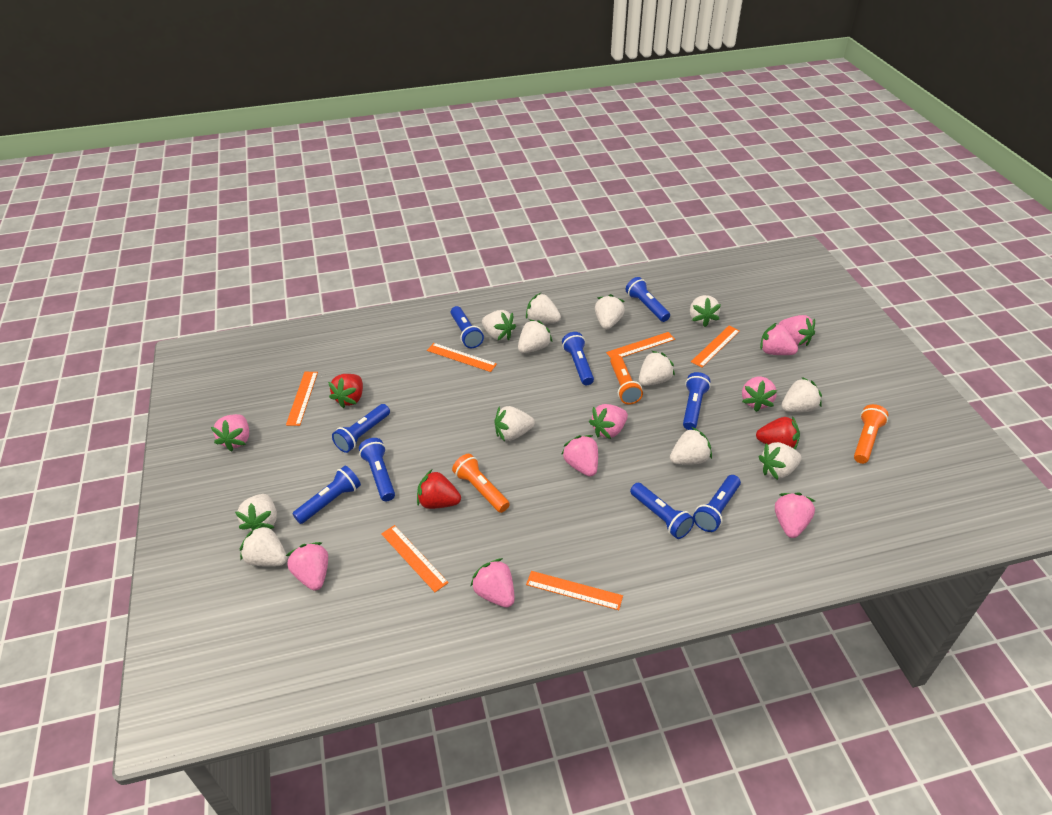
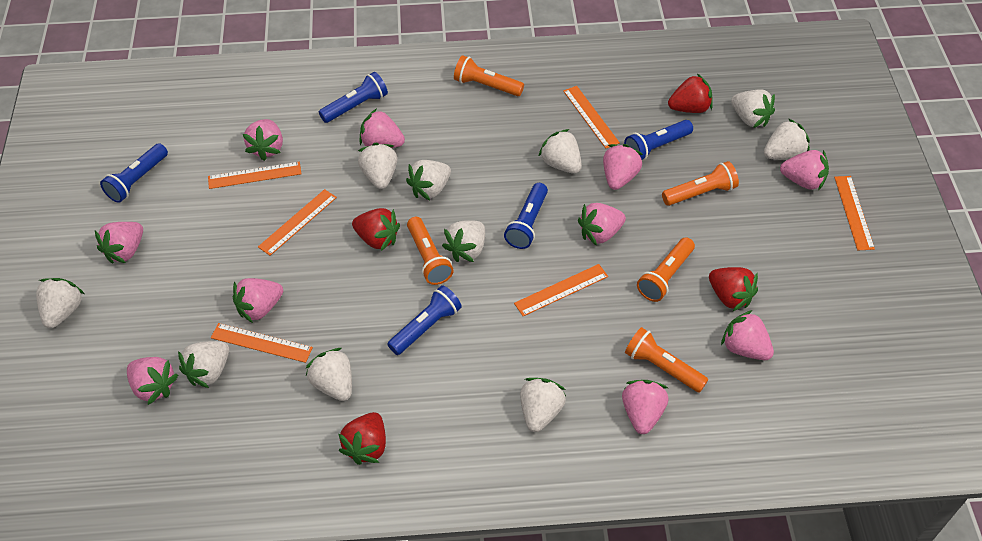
blue flashlight: 9 -> 5
orange flashlight: 3 -> 5
pink strawberry: 9 -> 10
red strawberry: 3 -> 4
white strawberry: 12 -> 10

